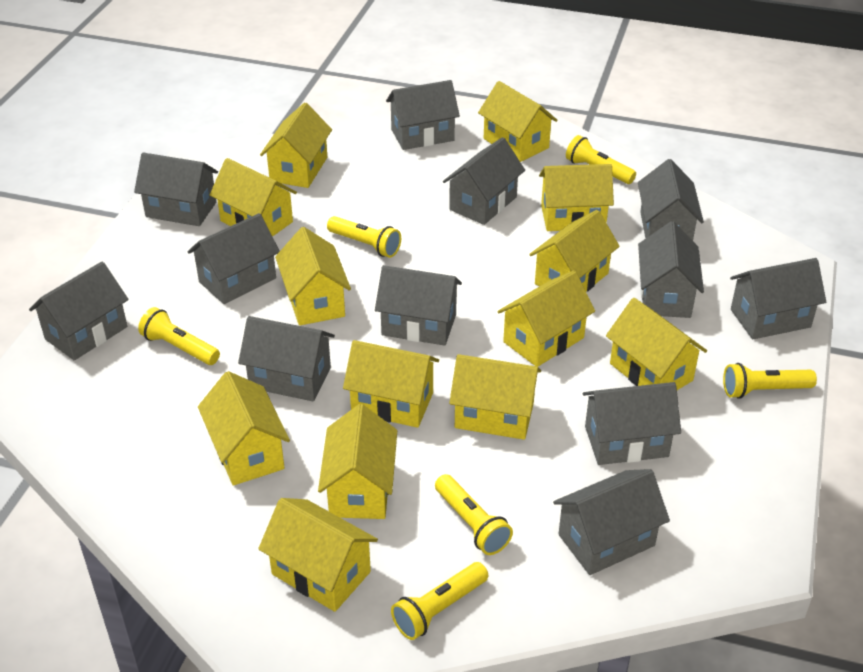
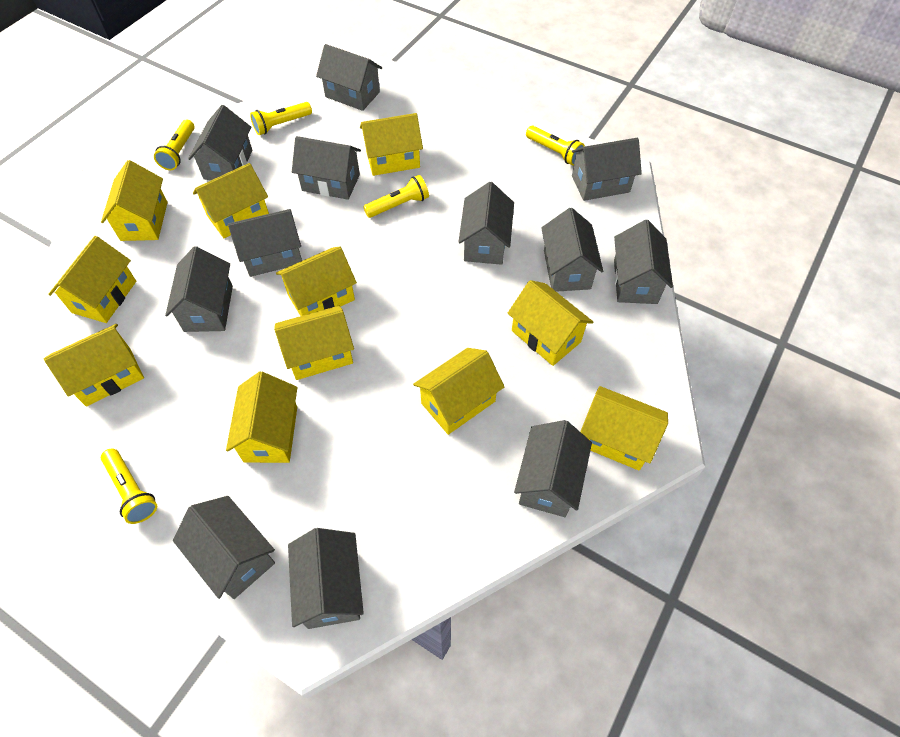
yellow flashlight: 6 -> 5
yellow house: 13 -> 11

